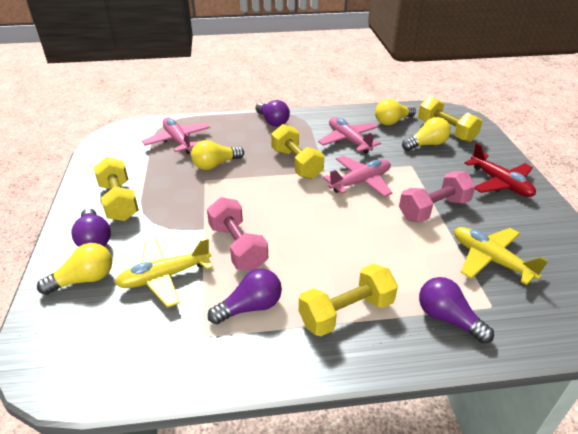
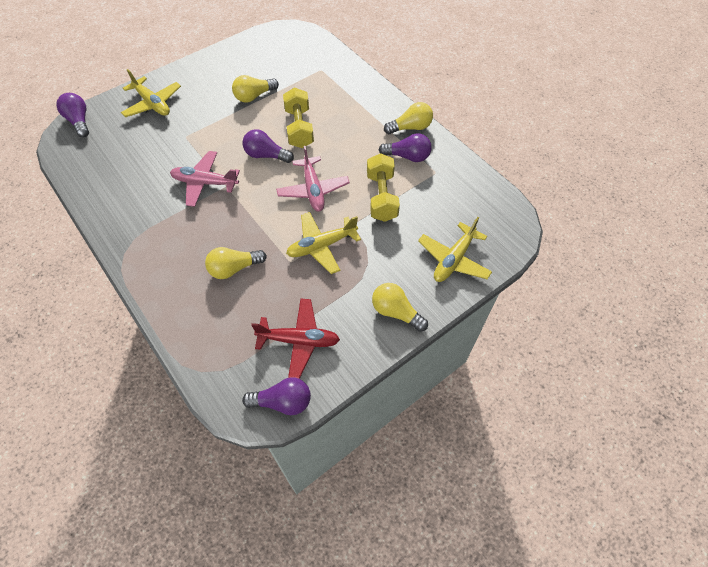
pink dumbbell: 2 -> 0
pink plane: 3 -> 2
yellow dumbbell: 4 -> 2
yellow plane: 2 -> 3

